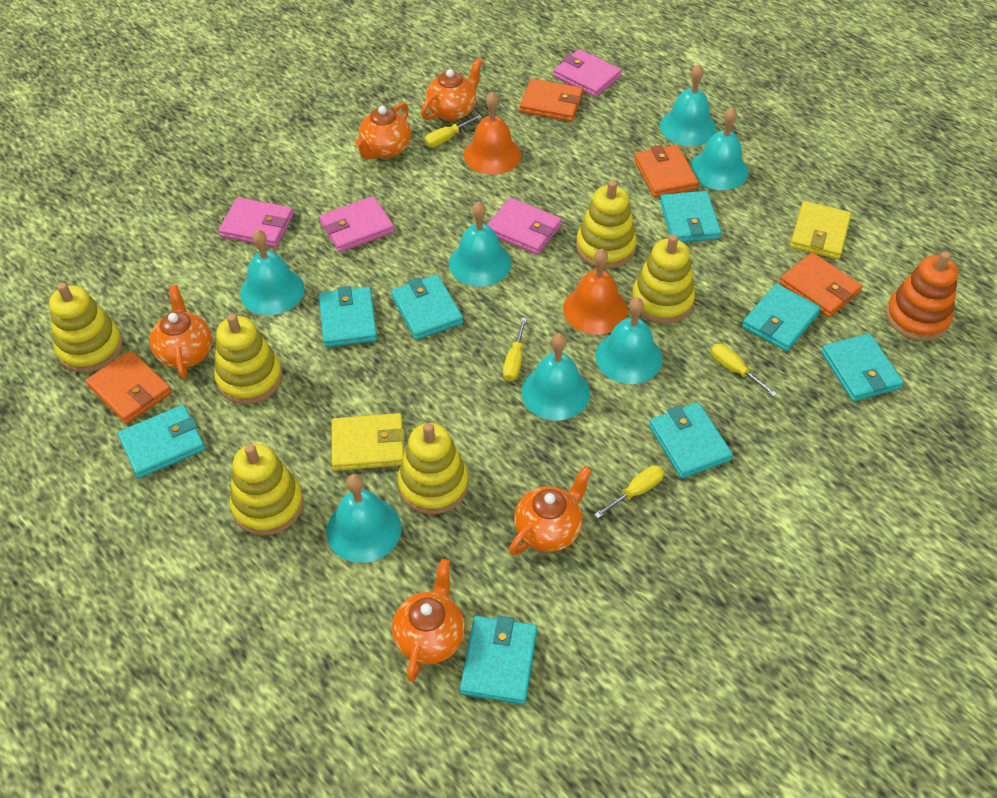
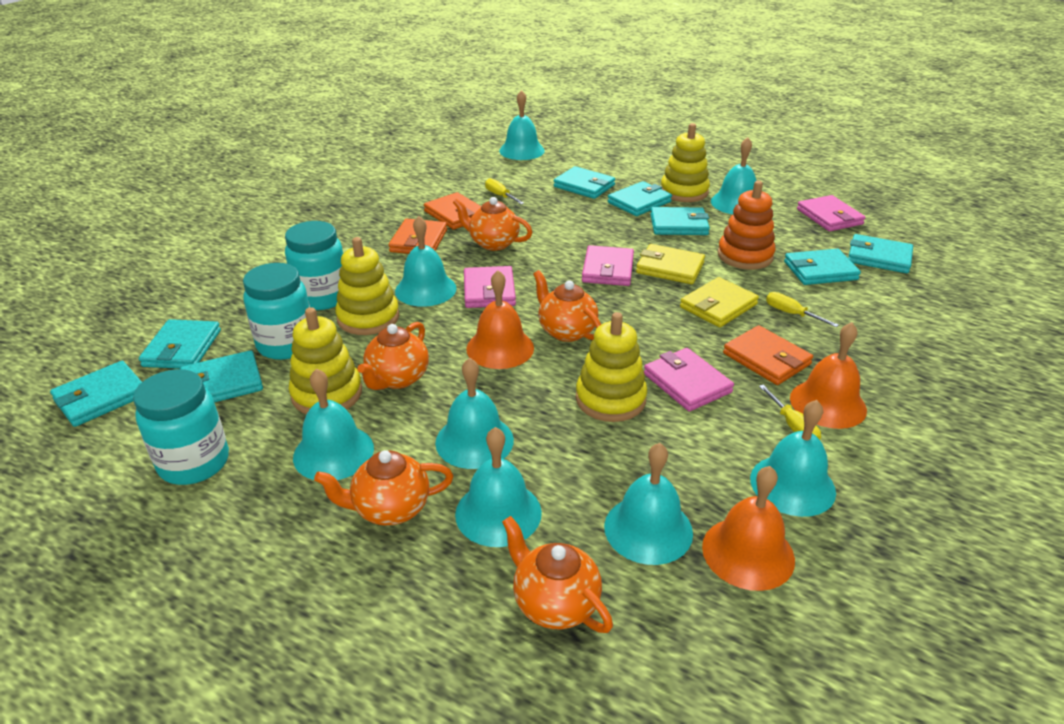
orange bell: 2 -> 3
orange wallet: 4 -> 3
turquoise bell: 7 -> 8
turquoise jar: 0 -> 3
yellow screwdriver: 4 -> 3
yellow stacking toy: 6 -> 4

